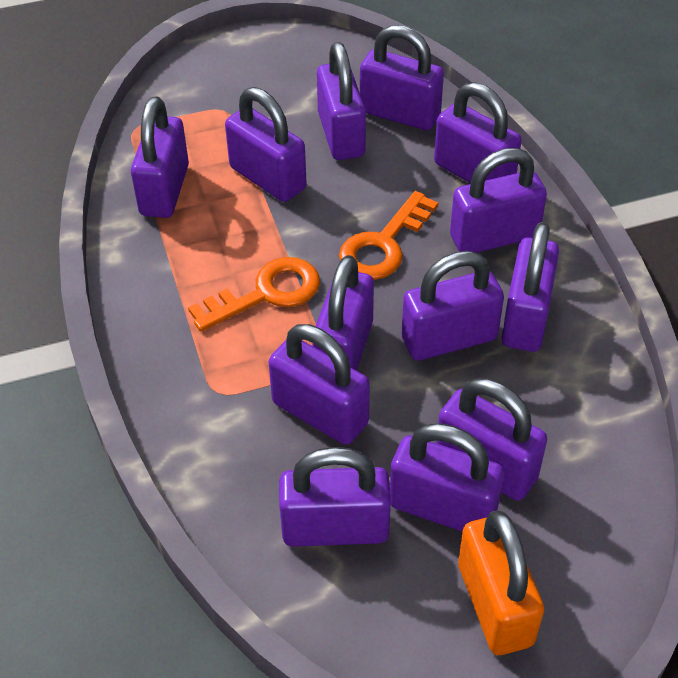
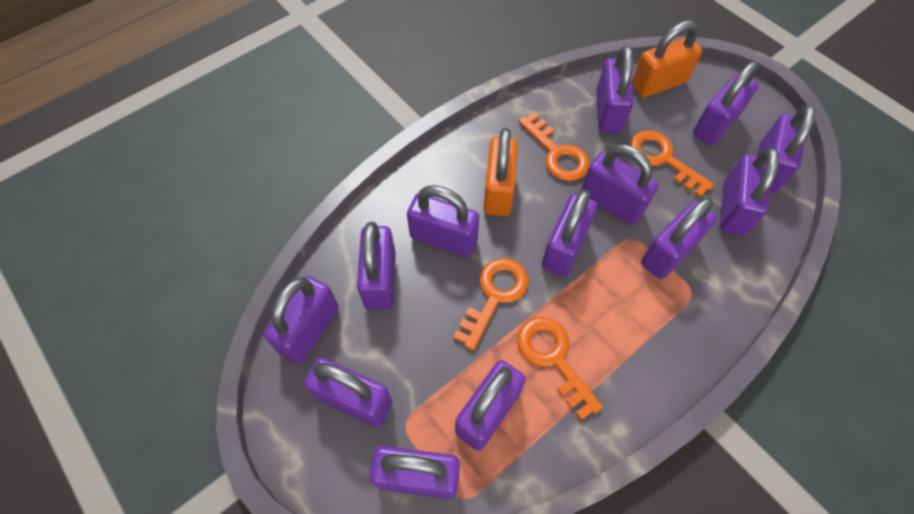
orange key: 2 -> 4
orange padlock: 1 -> 2

